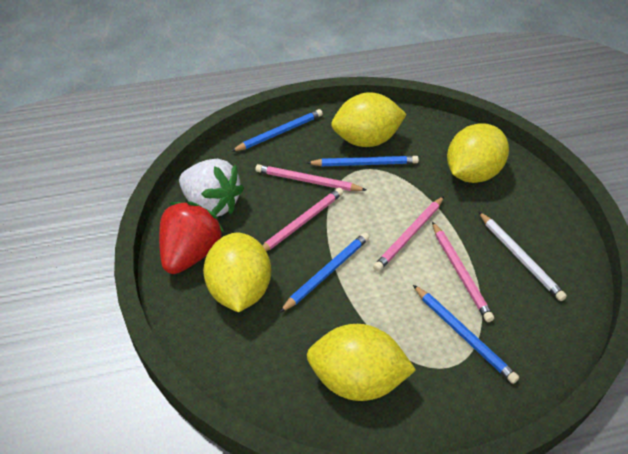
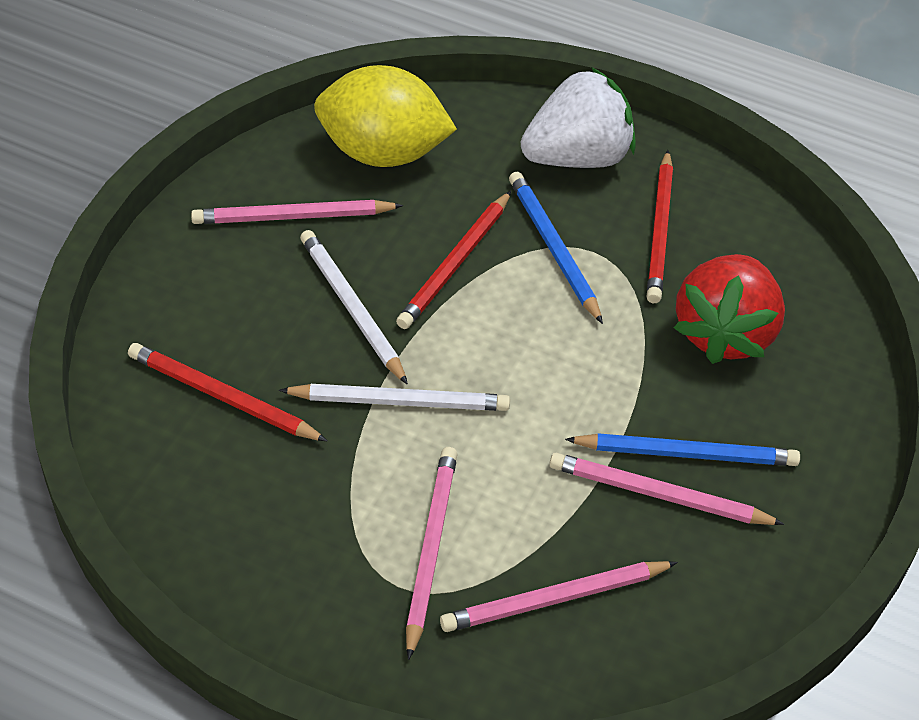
blue pencil: 4 -> 2
red pencil: 0 -> 3
white pencil: 1 -> 2
yellow lemon: 4 -> 1

